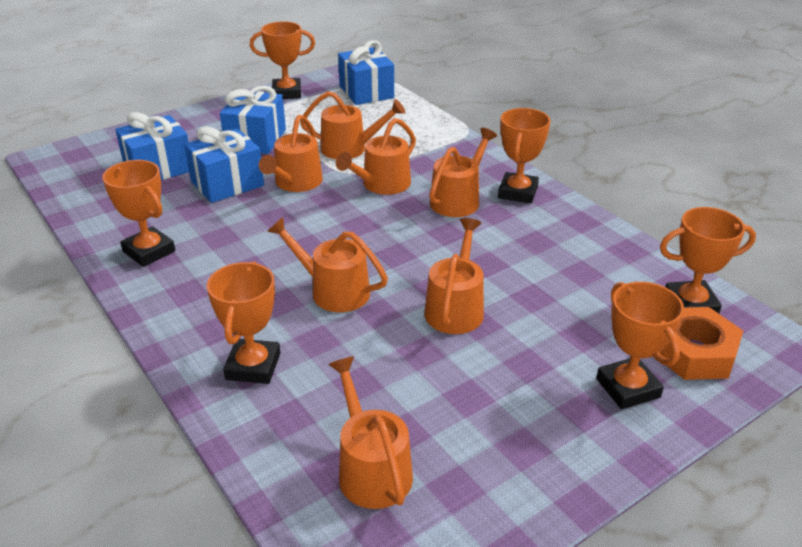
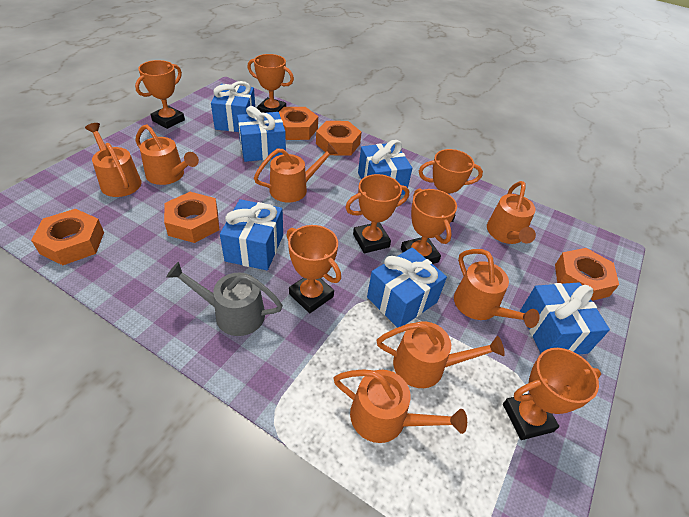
blue gift: 4 -> 6
grey watering can: 0 -> 1
orange nut: 1 -> 5
orange trophy: 6 -> 7

